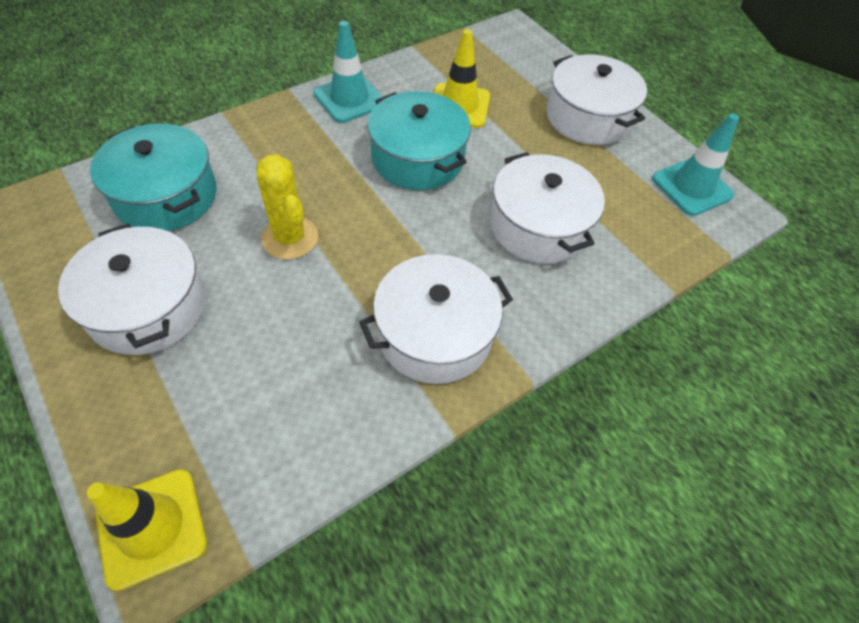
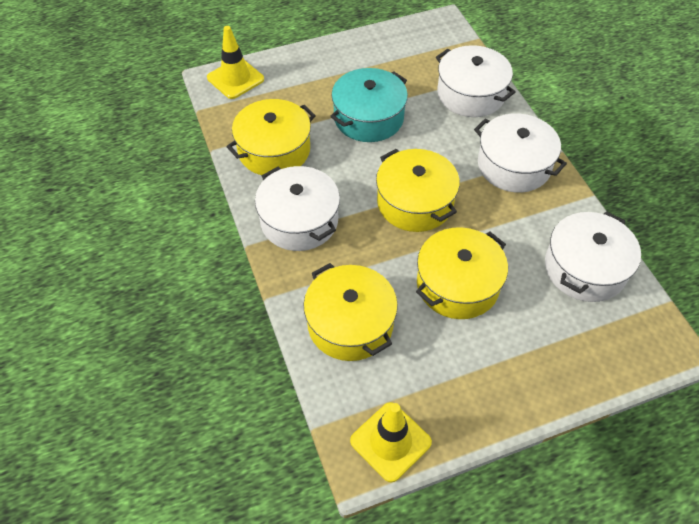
turquoise pot: 2 -> 1
turquoise traffic cone: 2 -> 0
yellow cactus: 1 -> 0
yellow pot: 0 -> 4

